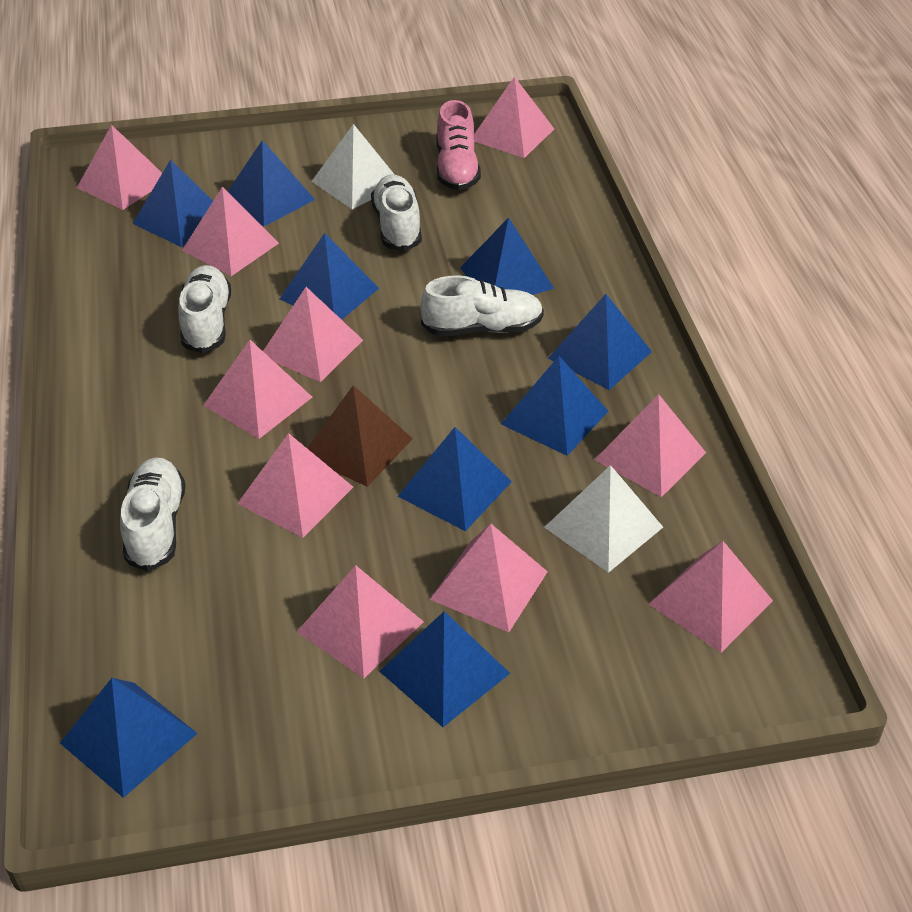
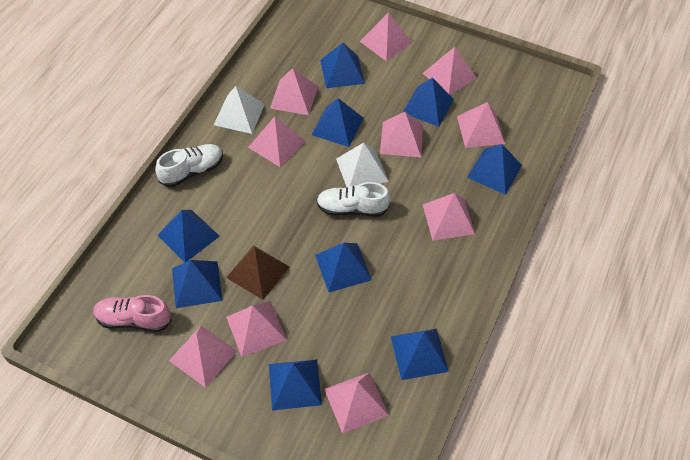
white shoe: 4 -> 2

